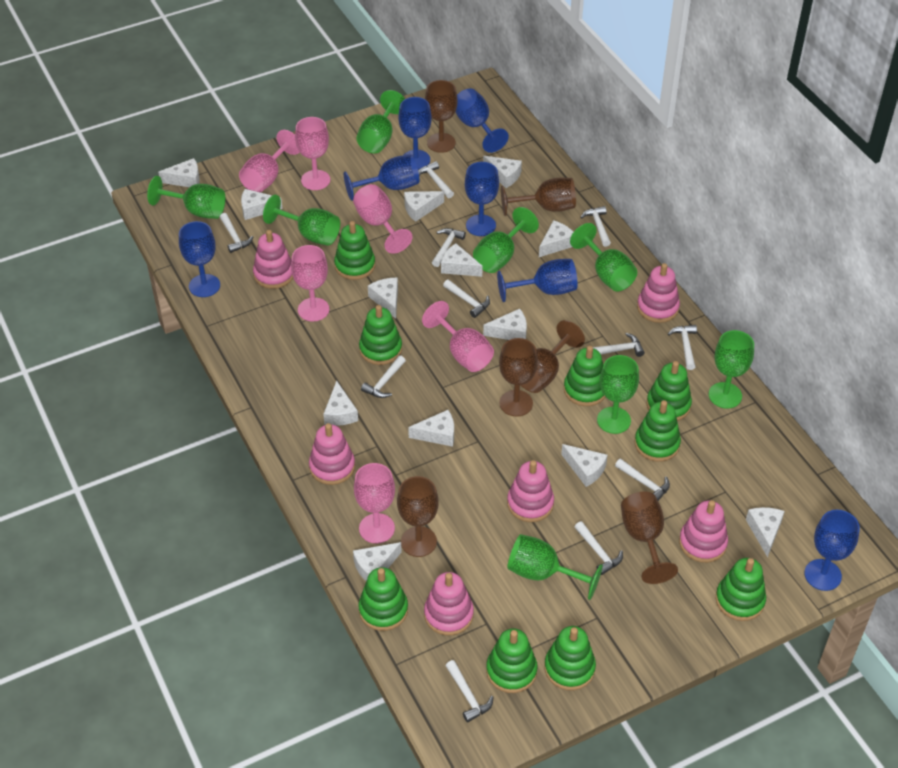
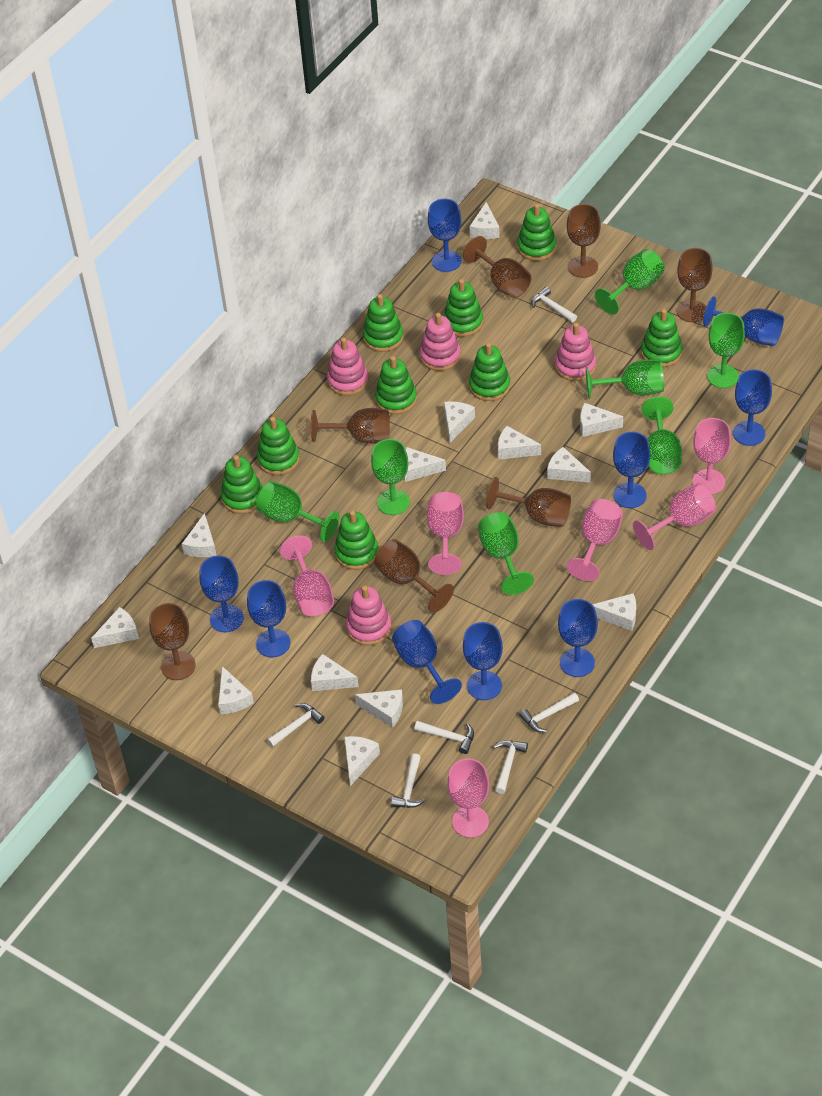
blue goblet: 7 -> 9
brown goblet: 6 -> 7
green goblet: 8 -> 7
pink stacking toy: 6 -> 4
white hammer: 11 -> 6

